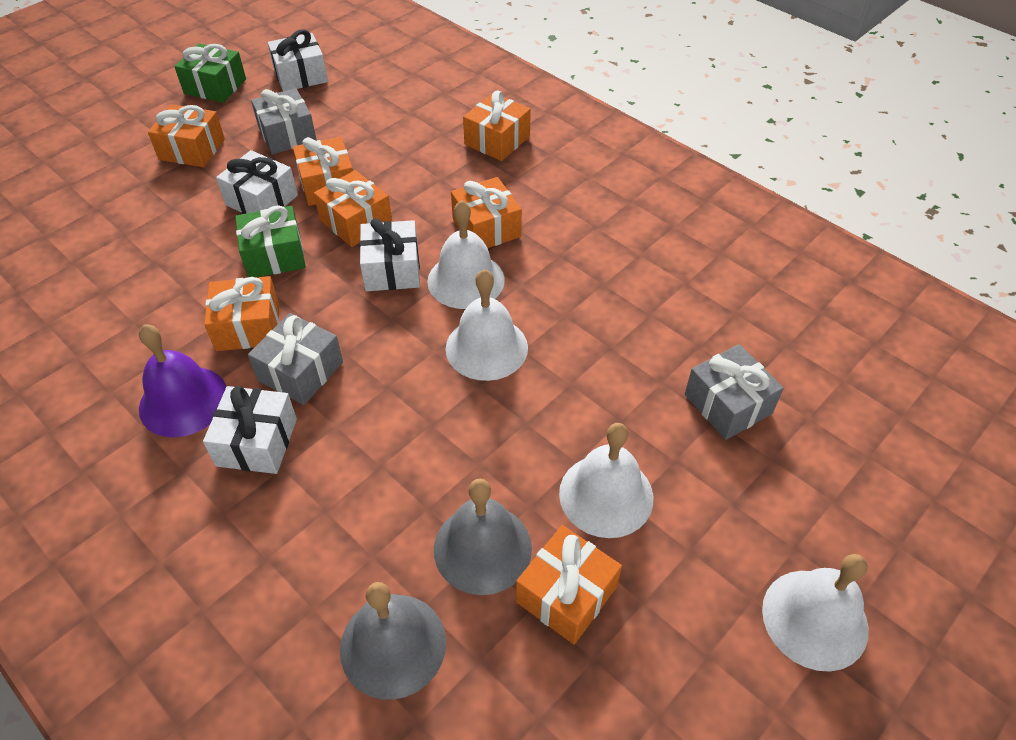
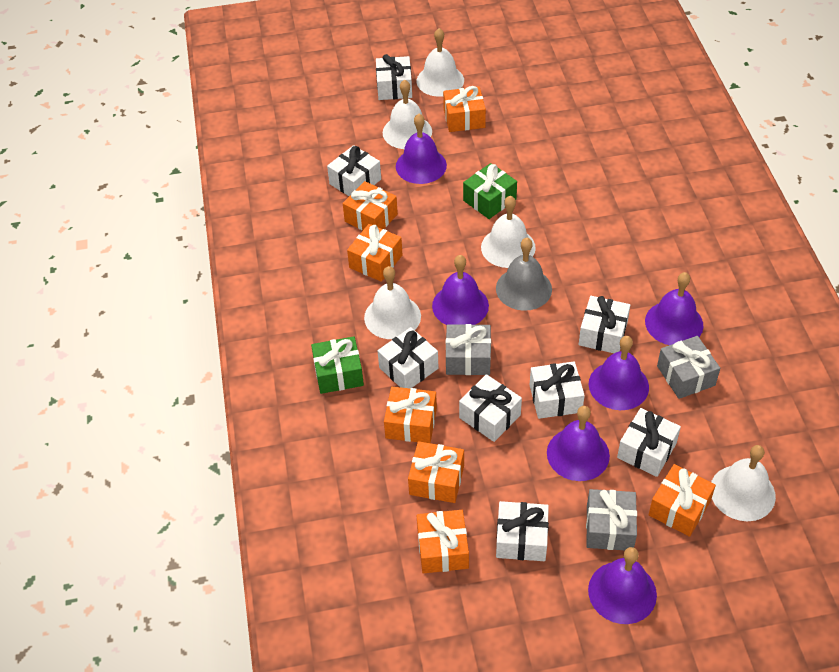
grey bell: 2 -> 1
purple bell: 1 -> 6
white bell: 4 -> 5
white gift: 4 -> 8

